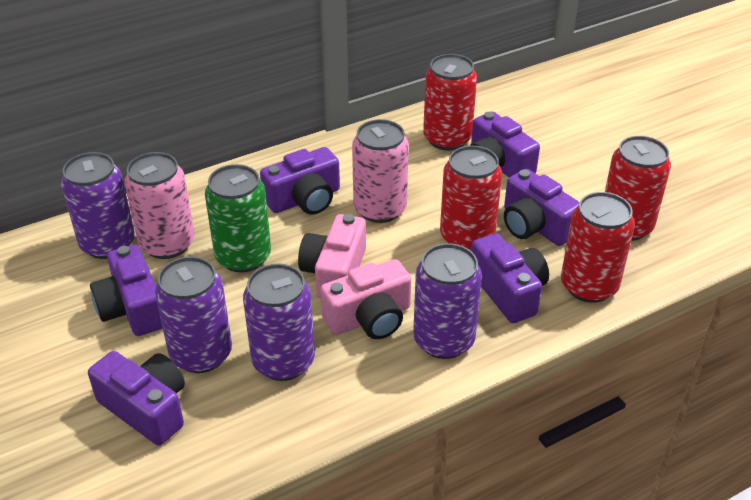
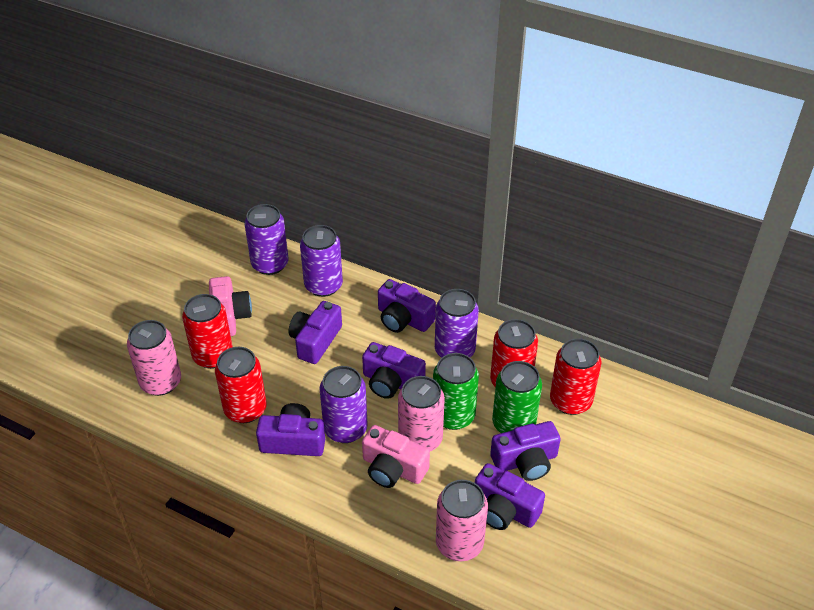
green can: 1 -> 2
pink can: 2 -> 3

